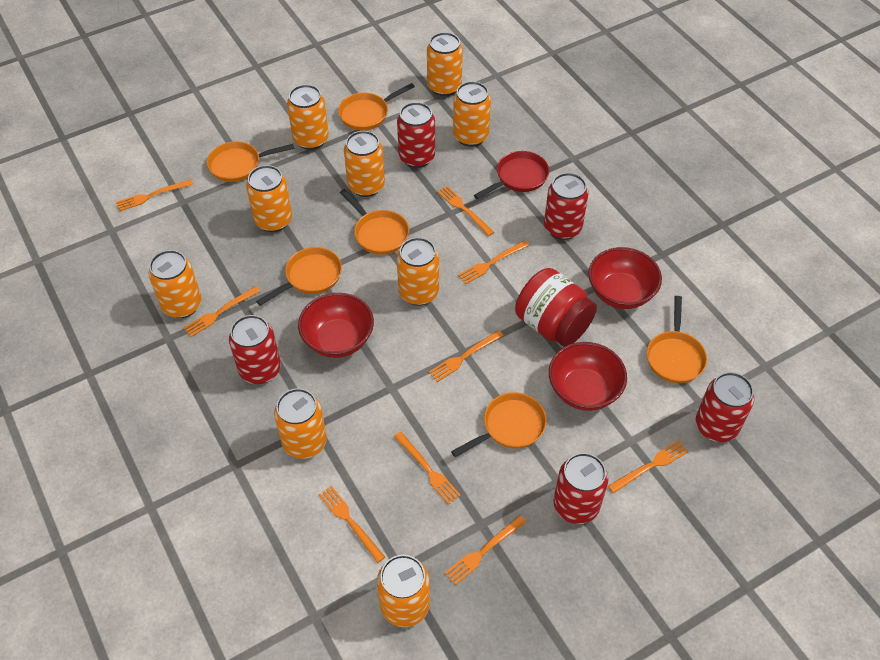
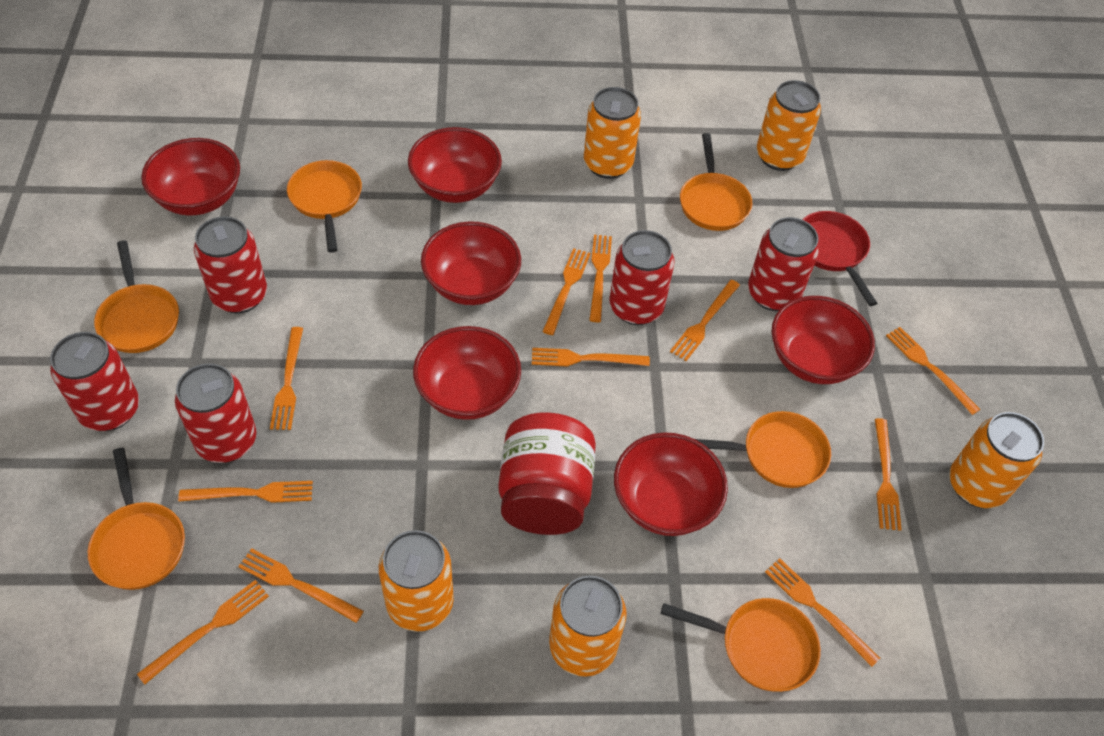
orange can: 9 -> 5
orange fork: 9 -> 11
red bowl: 3 -> 6

